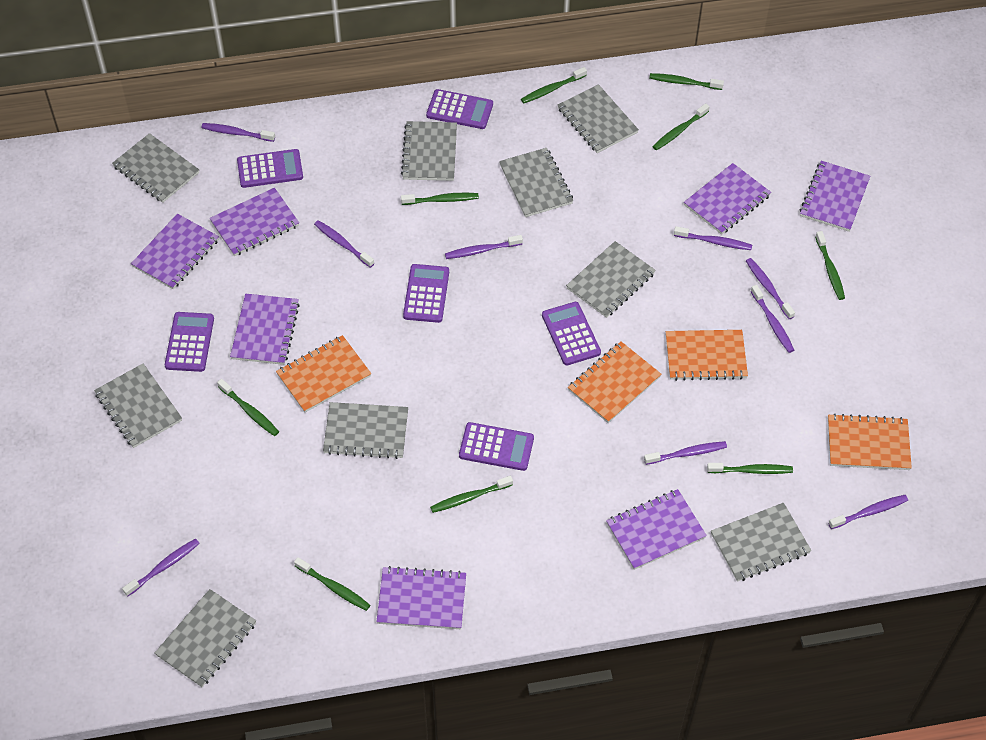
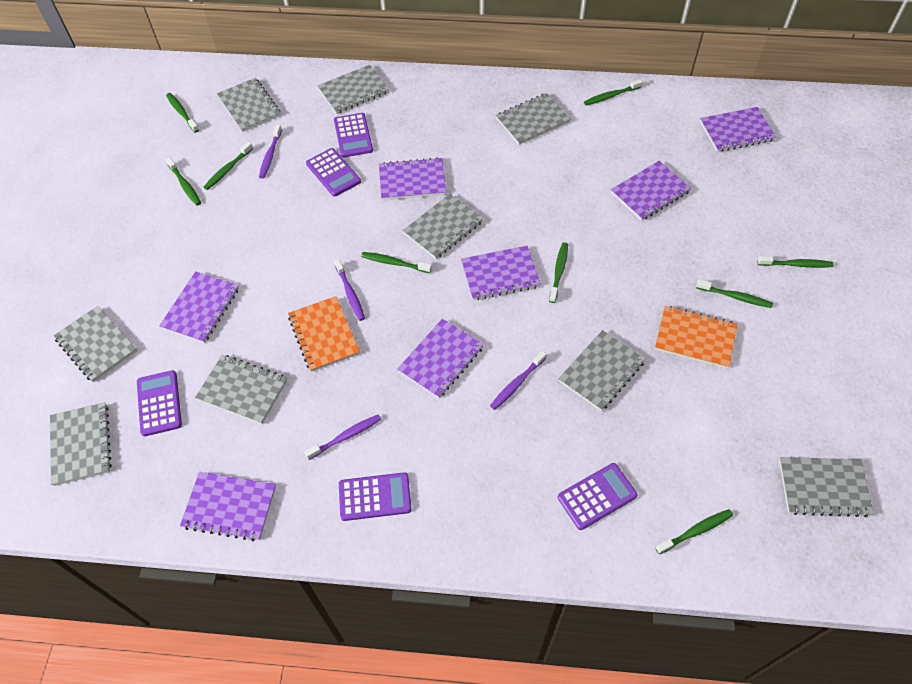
orange notebook: 4 -> 2
purple calculator: 6 -> 5
purple toothbrush: 9 -> 4

